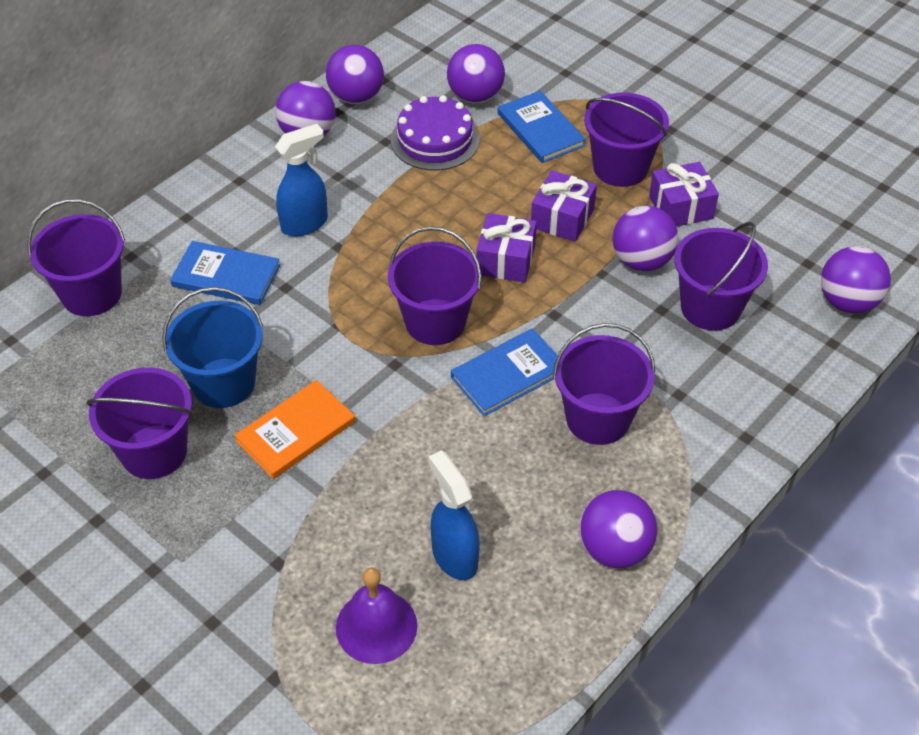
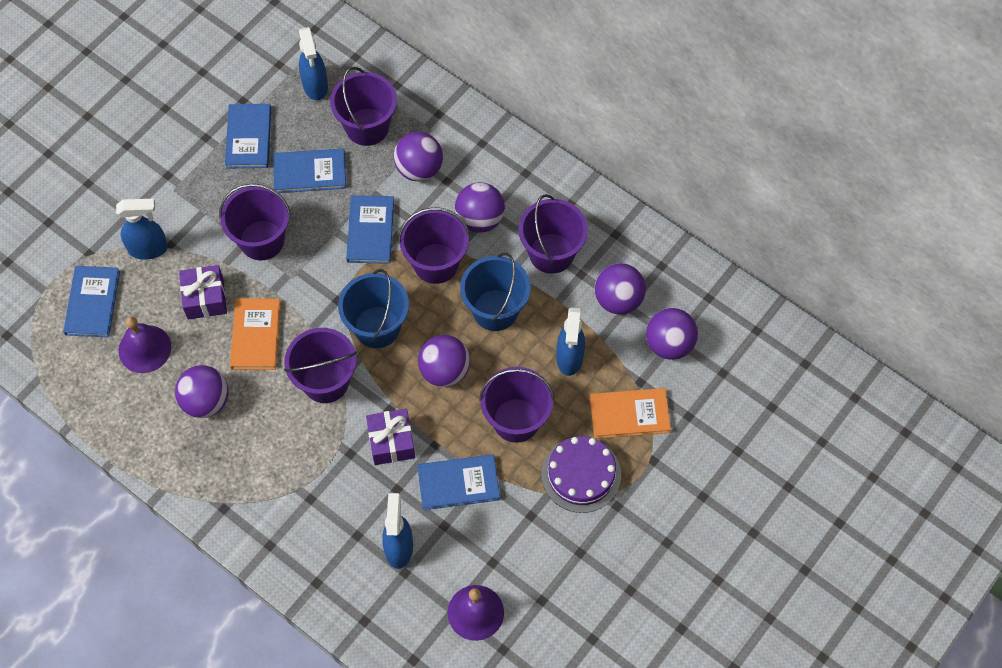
blue book: 3 -> 5
blue bucket: 1 -> 2
blue spray bottle: 2 -> 4
orange book: 1 -> 2
purple bell: 1 -> 2
purple gift: 3 -> 2

